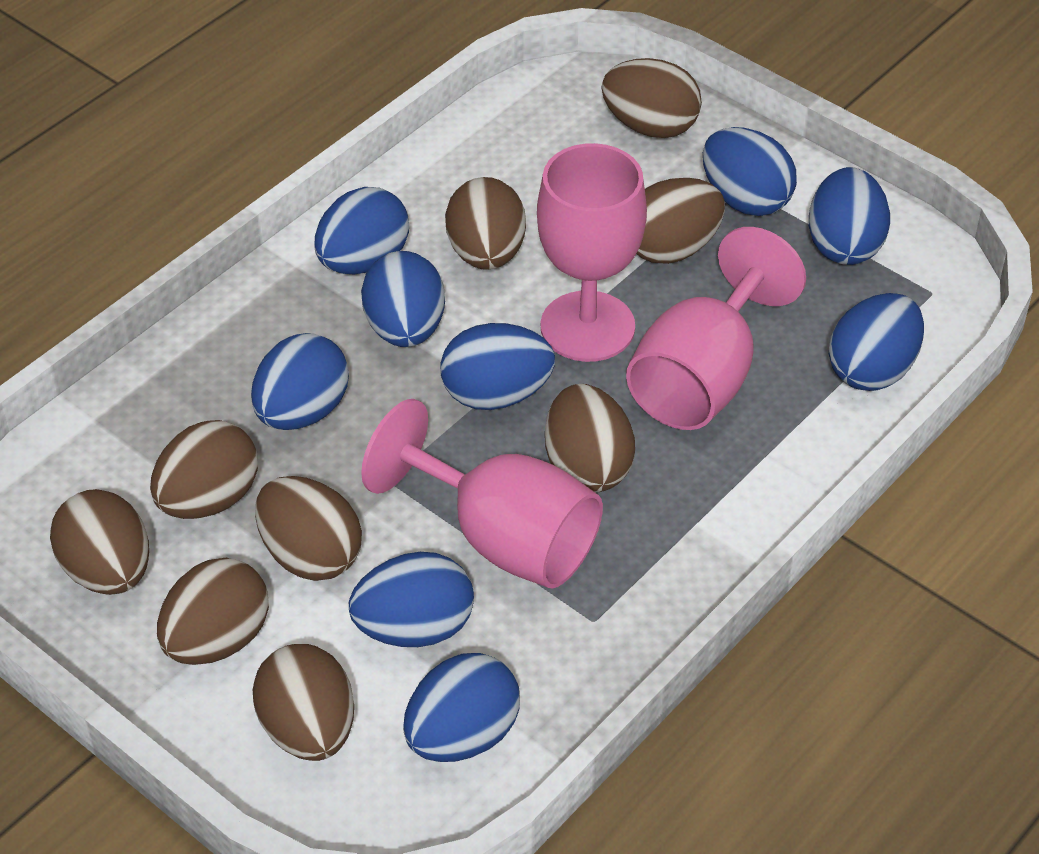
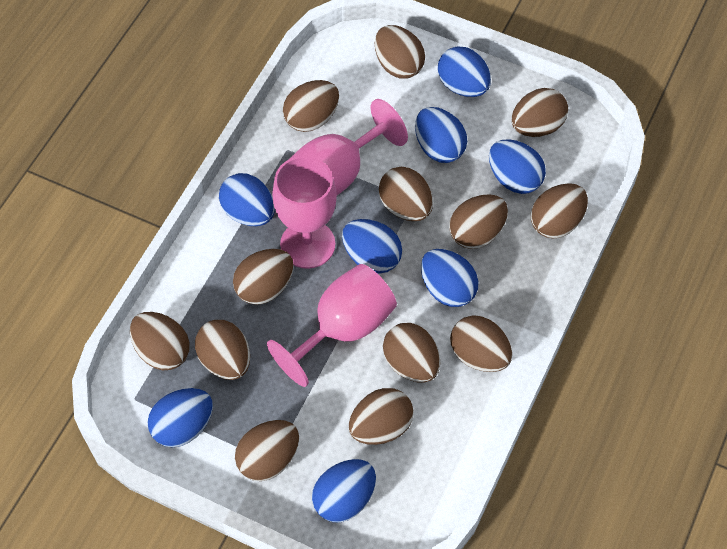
blue egg: 9 -> 8
brown egg: 9 -> 13

